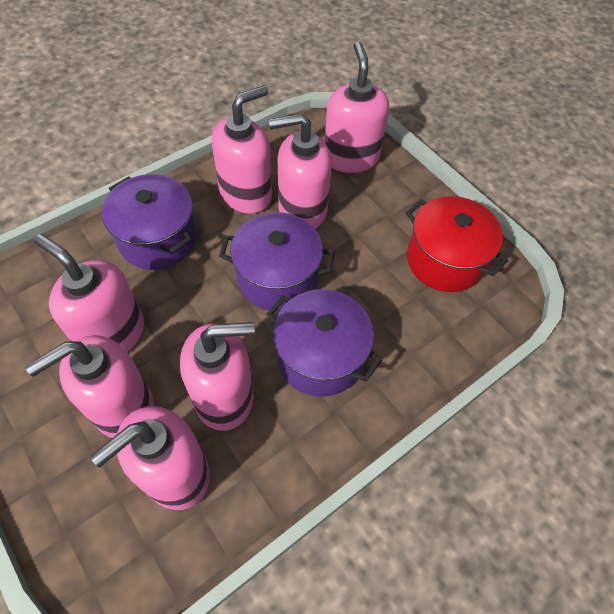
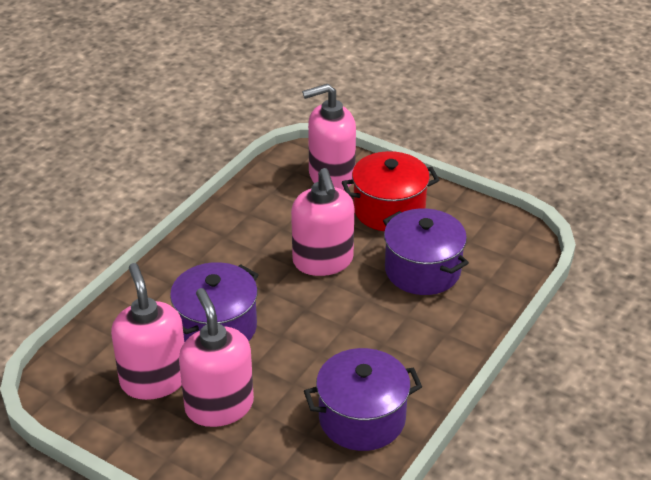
pink soap dispenser: 7 -> 4

